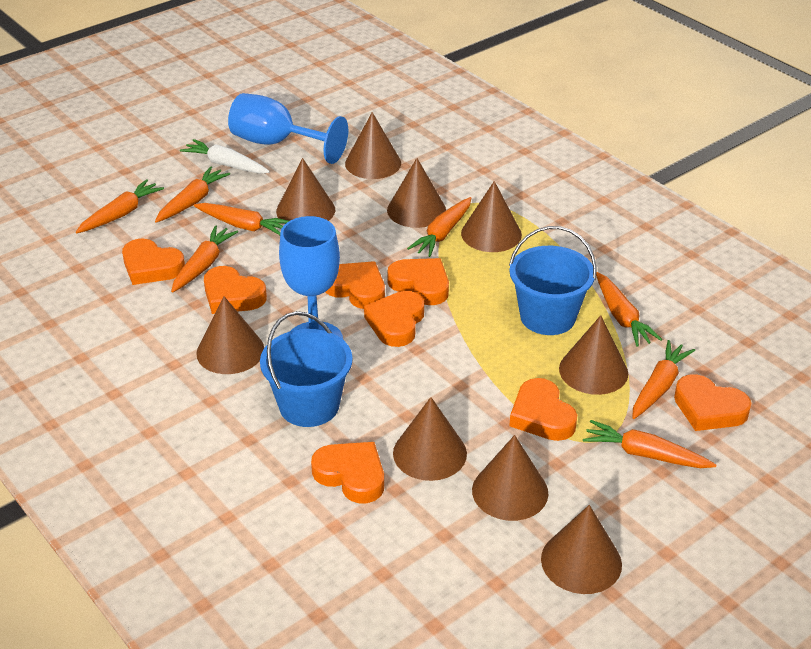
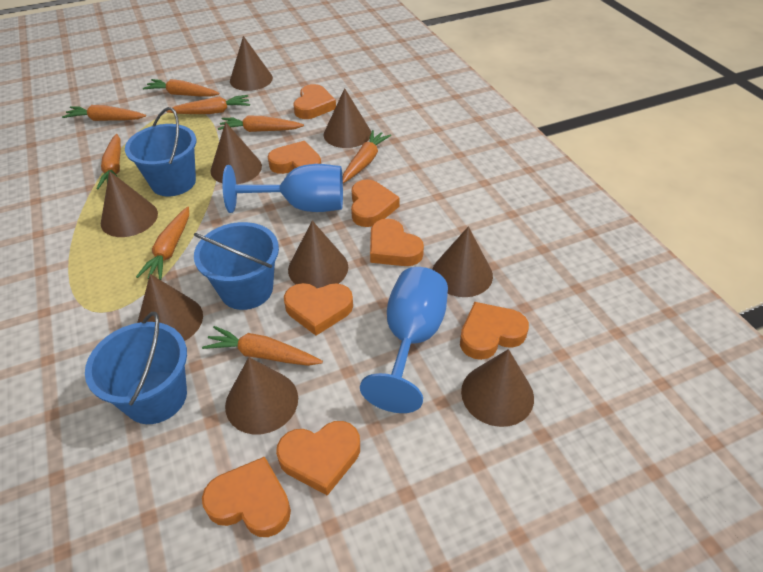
blue bucket: 2 -> 3
white carrot: 1 -> 0

